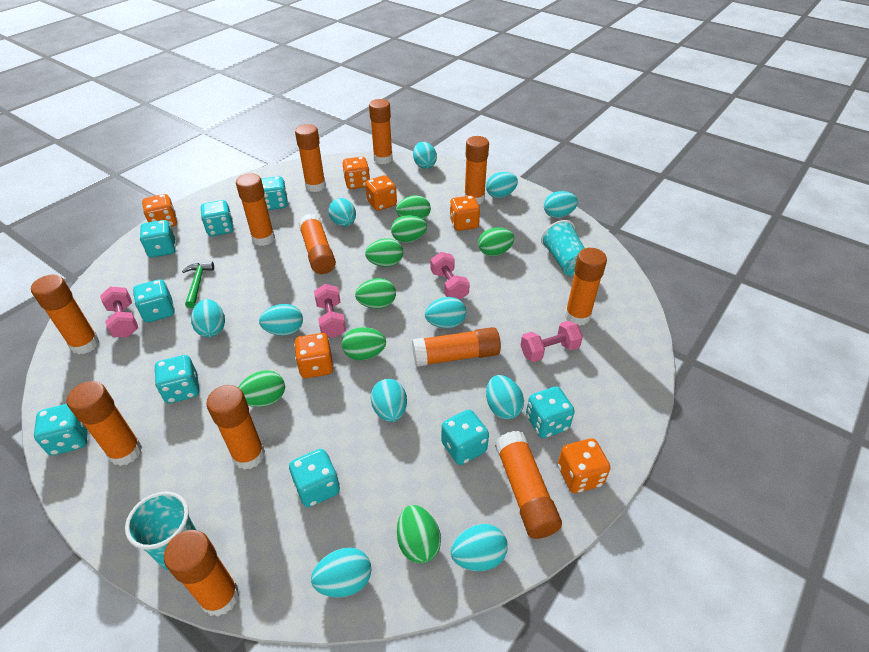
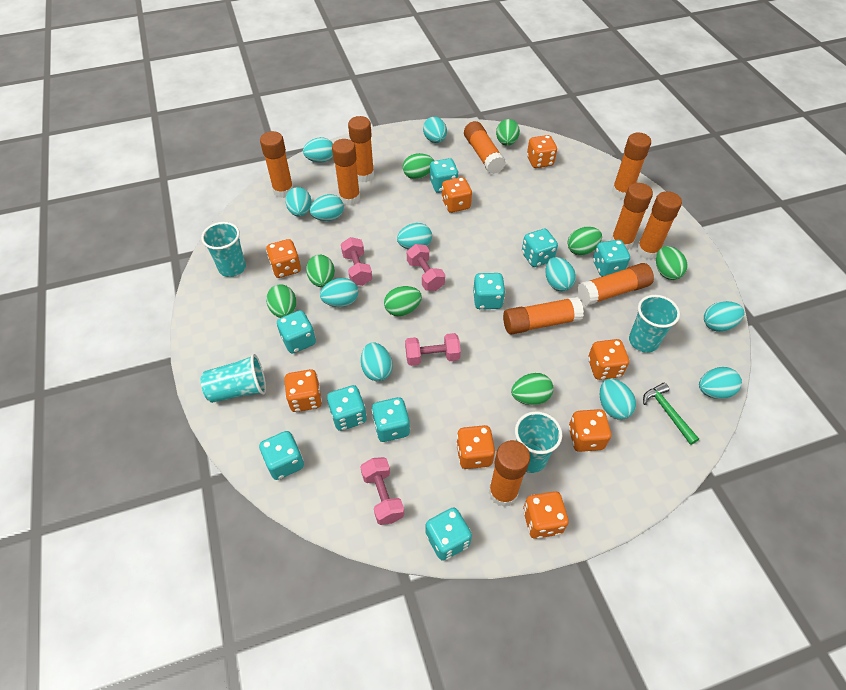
orange dice: 6 -> 8
orange glue stick: 12 -> 10
turquoise cup: 2 -> 4

